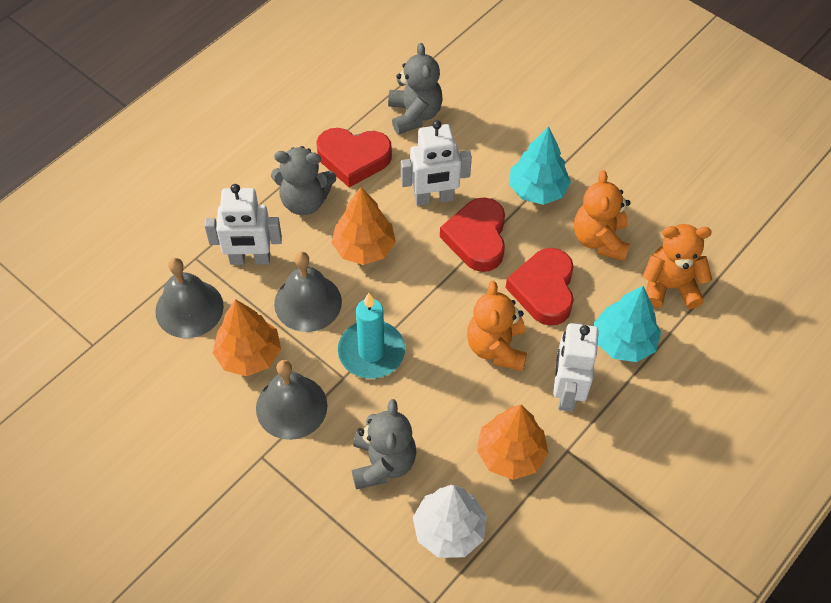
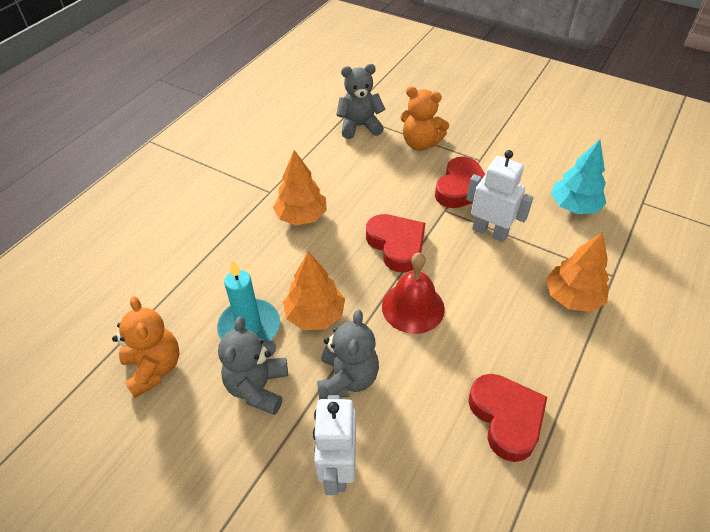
grey bell: 3 -> 0
orange teddy bear: 3 -> 2
red bell: 0 -> 1
turquoise tree: 2 -> 1
white robot: 3 -> 2
white tree: 1 -> 0

